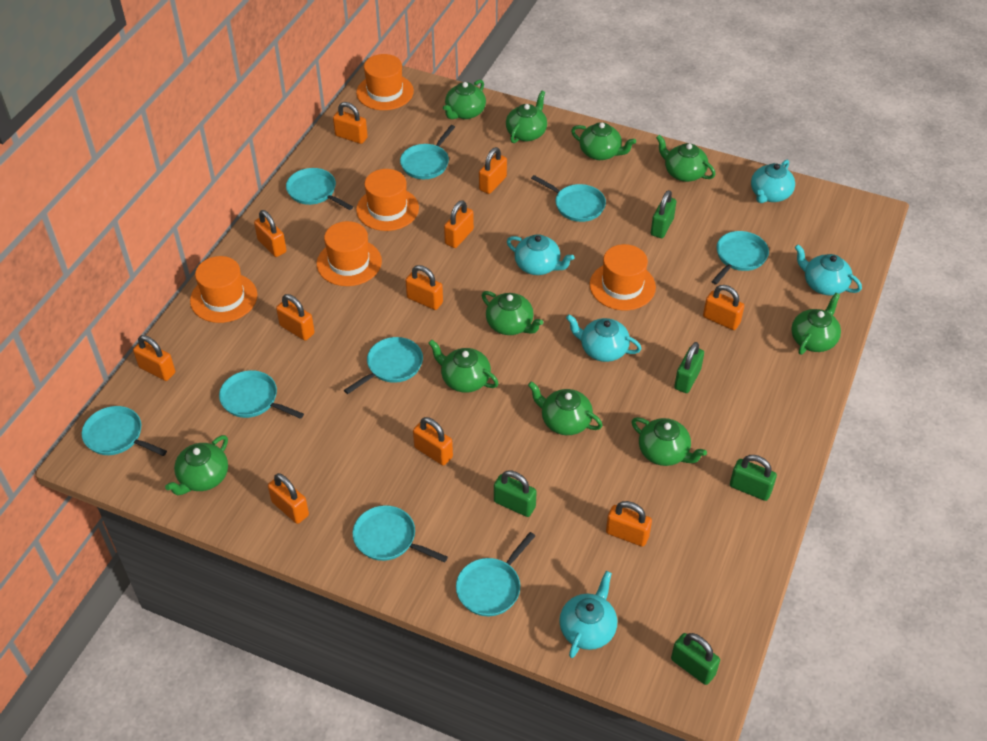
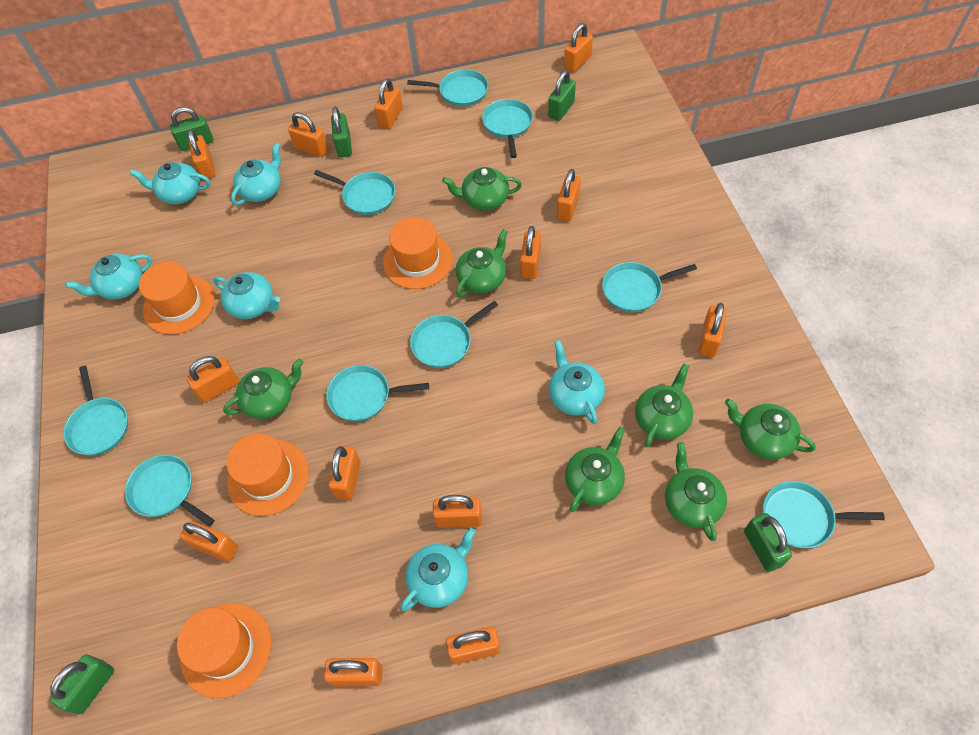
green teapot: 10 -> 7
orange hat: 5 -> 4
orange padlock: 11 -> 13
turquoise teapot: 5 -> 6

